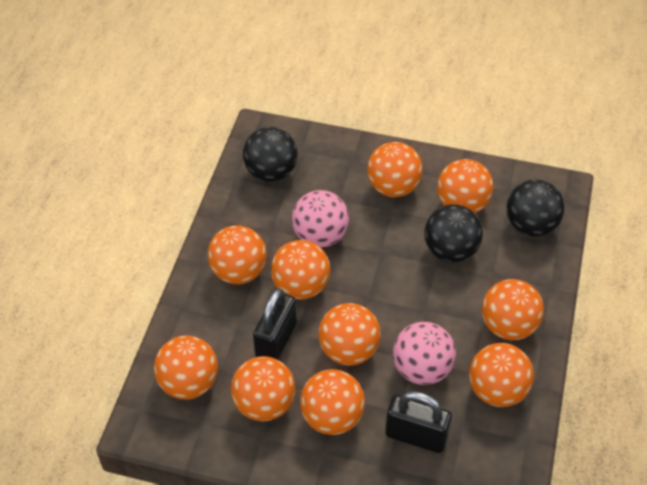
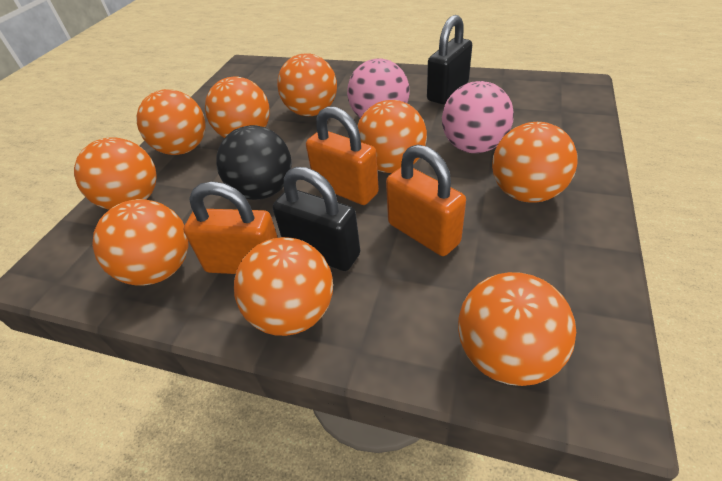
black ball: 3 -> 1
orange ball: 10 -> 9
orange padlock: 0 -> 3

